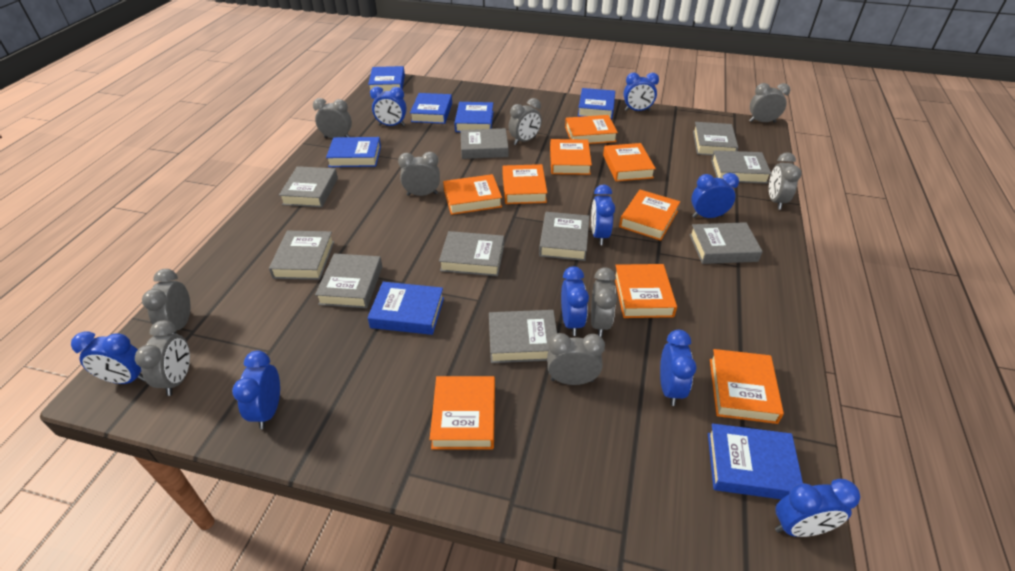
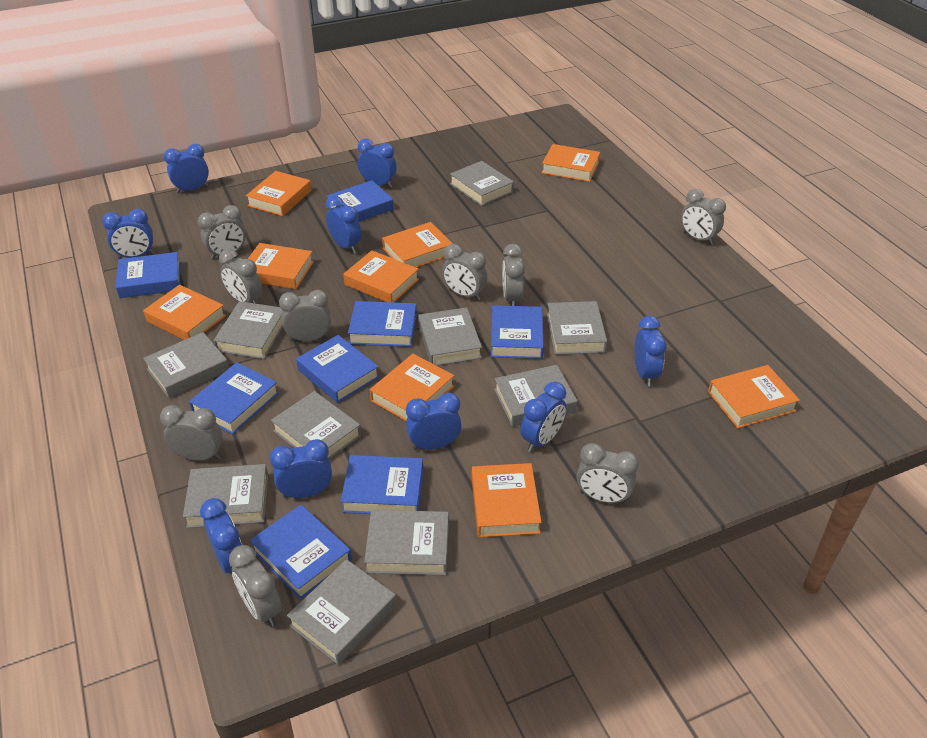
blue book: 7 -> 8

